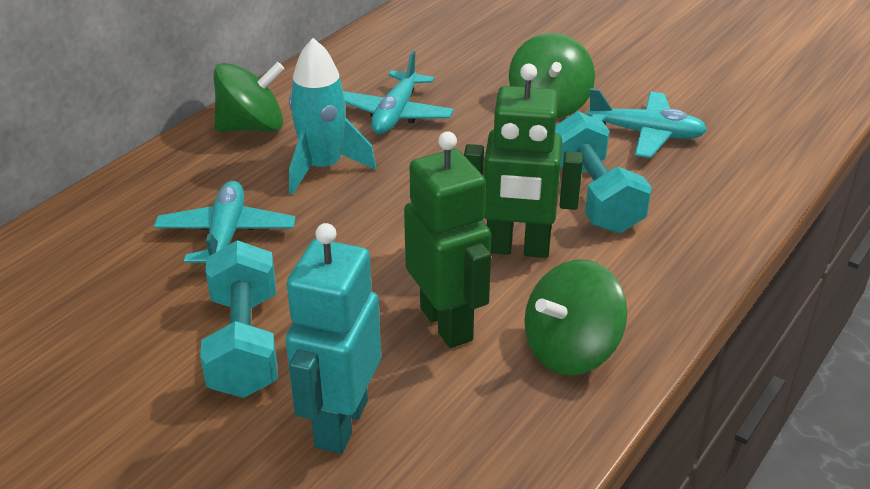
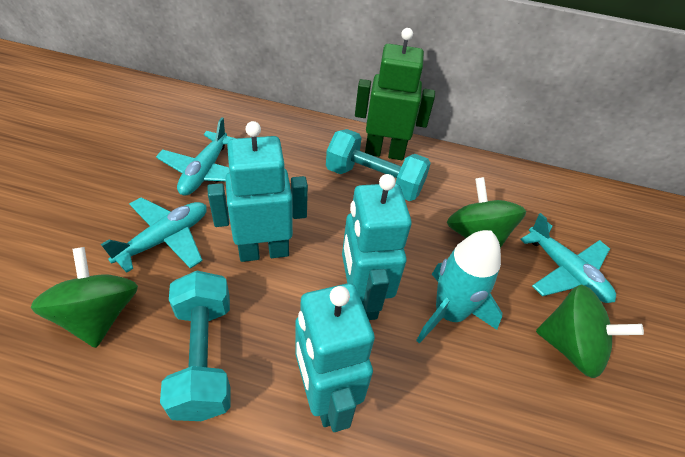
green robot: 2 -> 1
turquoise robot: 1 -> 3

